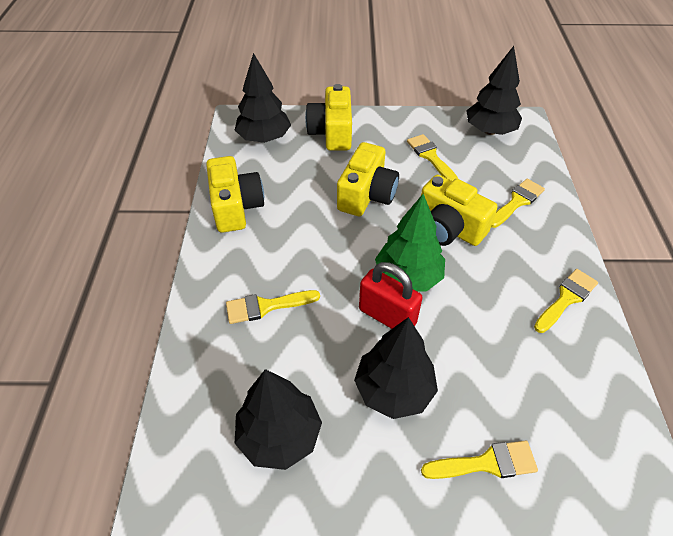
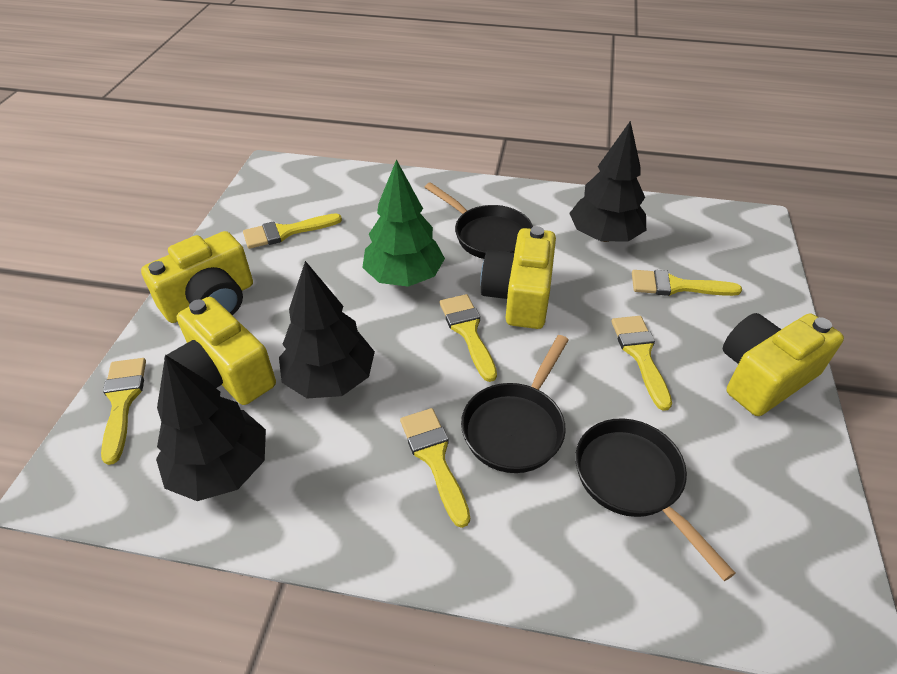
black pan: 0 -> 3
black tree: 4 -> 3
red padlock: 1 -> 0
yellow brush: 5 -> 6

